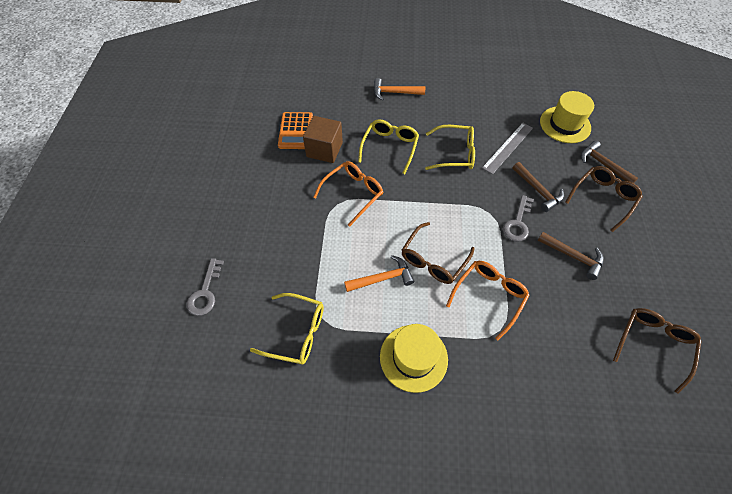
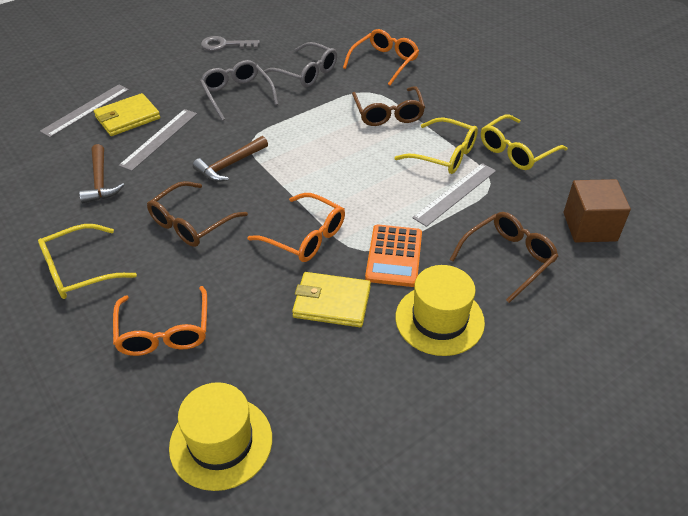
brown hammer: 3 -> 2
grey glasses: 0 -> 2
grey key: 2 -> 1
grey ruler: 1 -> 3
orange glasses: 2 -> 3
orange hammer: 2 -> 0
yellow wallet: 0 -> 2

